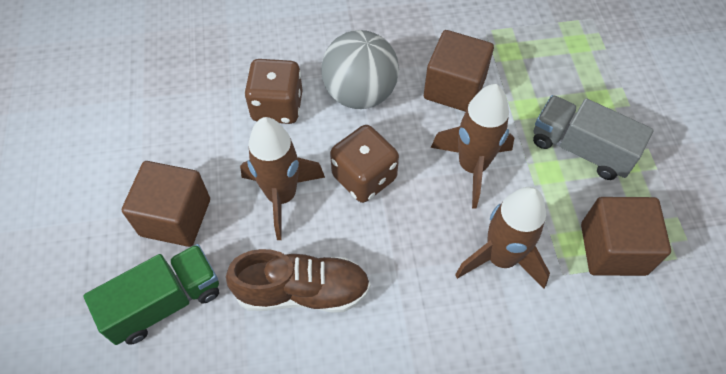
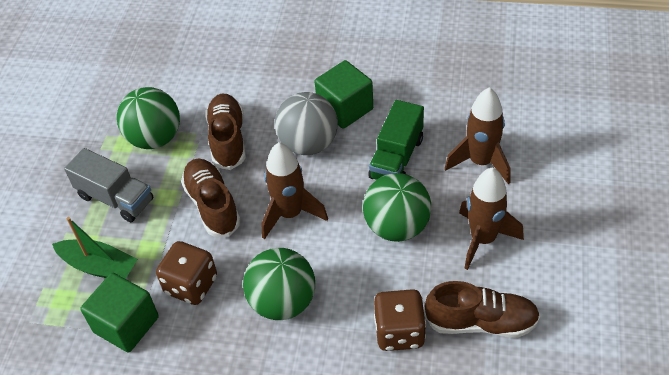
brown cube: 3 -> 0
brown shoe: 1 -> 3
green ball: 0 -> 3
green boat: 0 -> 1
green cube: 0 -> 2

